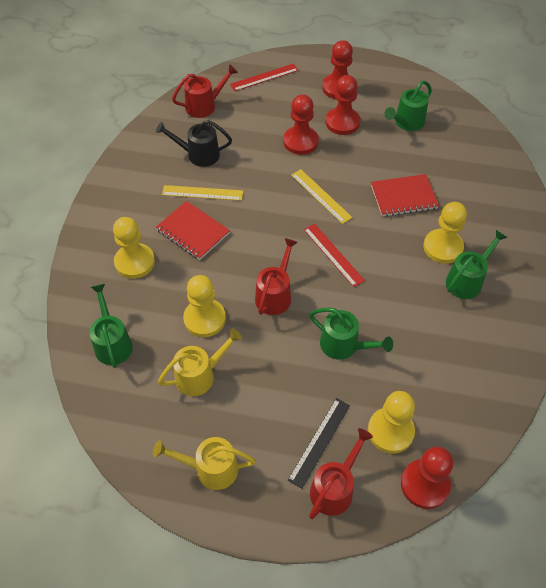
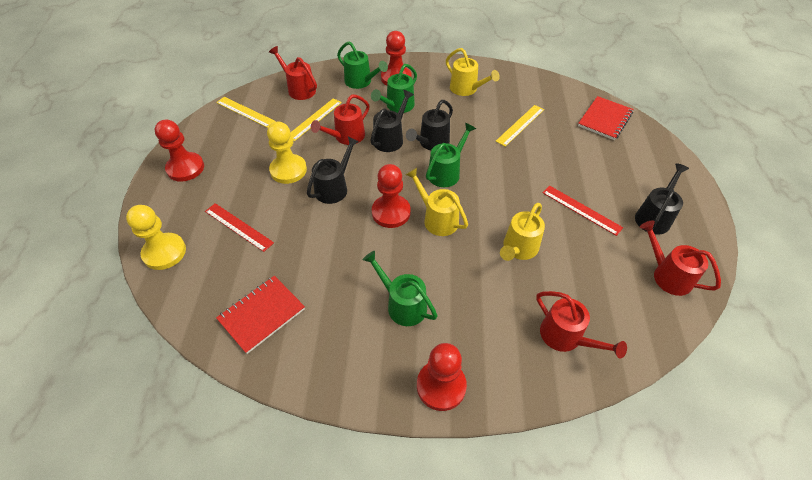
black ruler: 1 -> 0
black watering can: 1 -> 4
red watering can: 3 -> 4
yellow pawn: 4 -> 2
yellow ruler: 2 -> 3
yellow watering can: 2 -> 3

